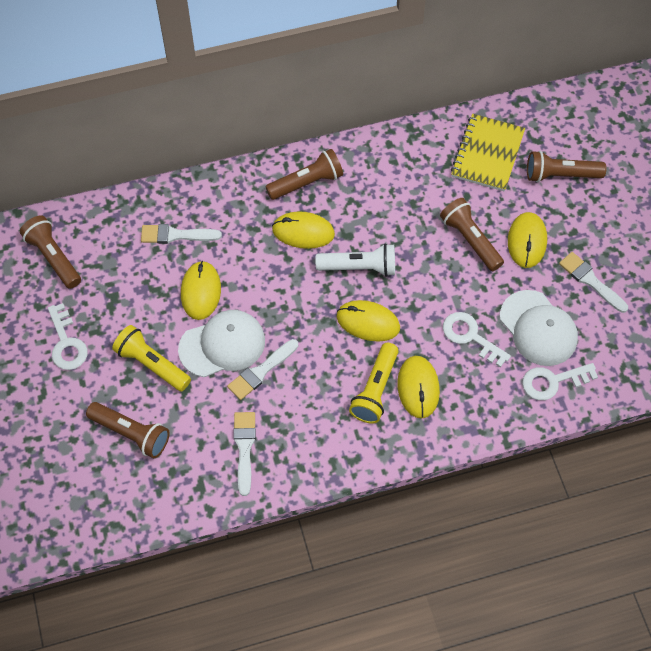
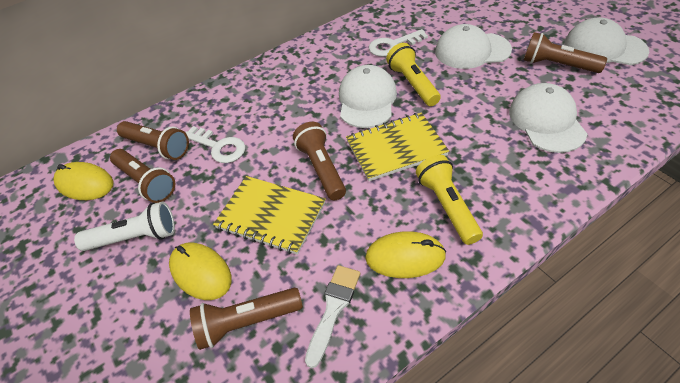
white brush: 4 -> 1
white cap: 2 -> 4
white key: 3 -> 2
yellow mouse: 5 -> 3
yellow notebook: 1 -> 2

